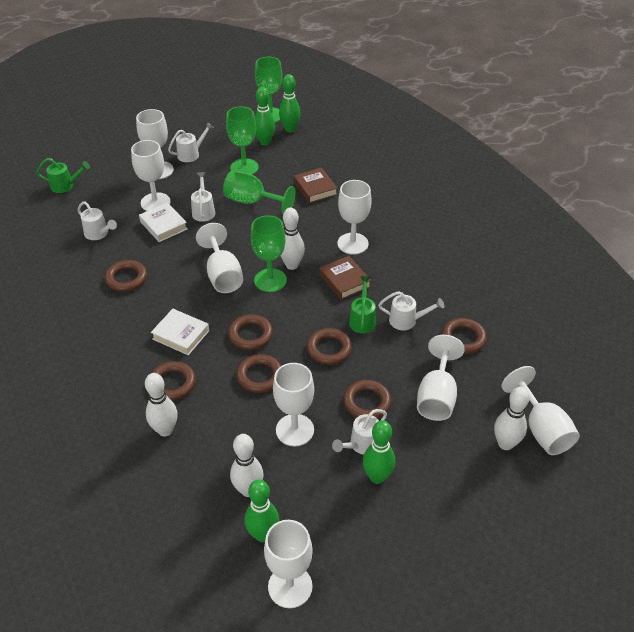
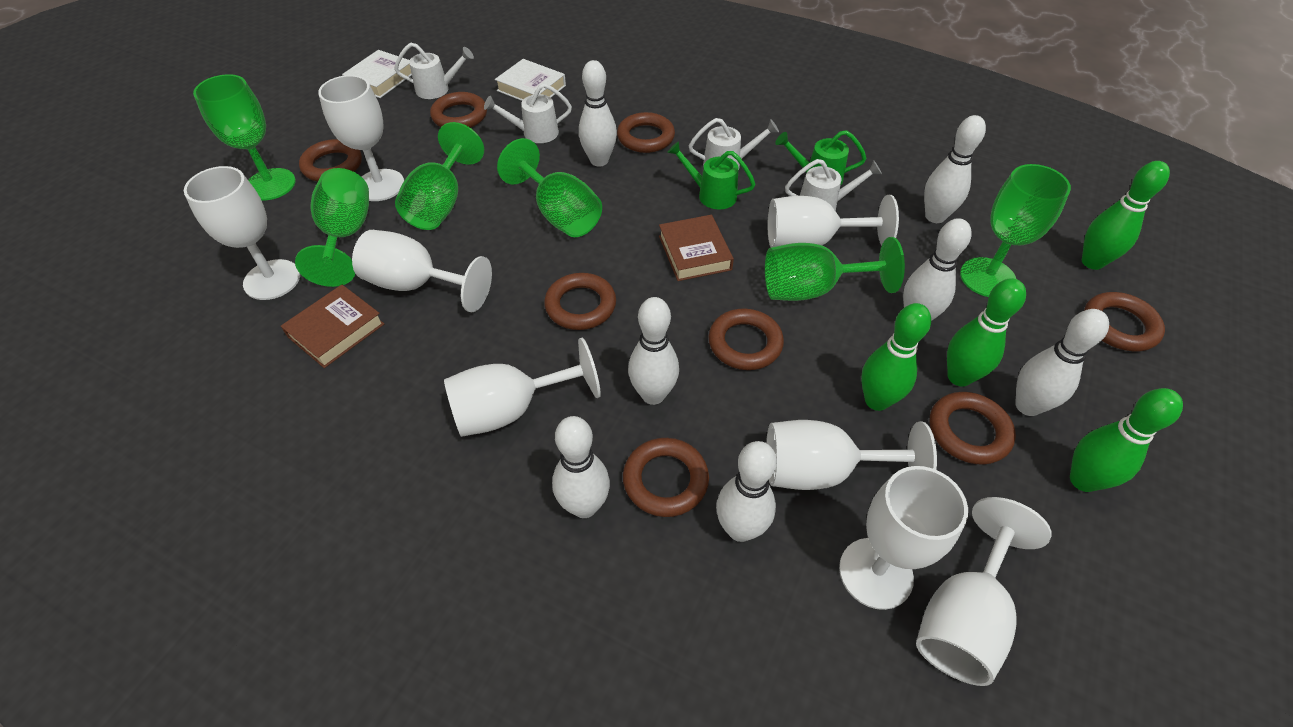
brown ring: 7 -> 8
green goblet: 4 -> 6
white bowling pin: 4 -> 7
white watering can: 5 -> 4

